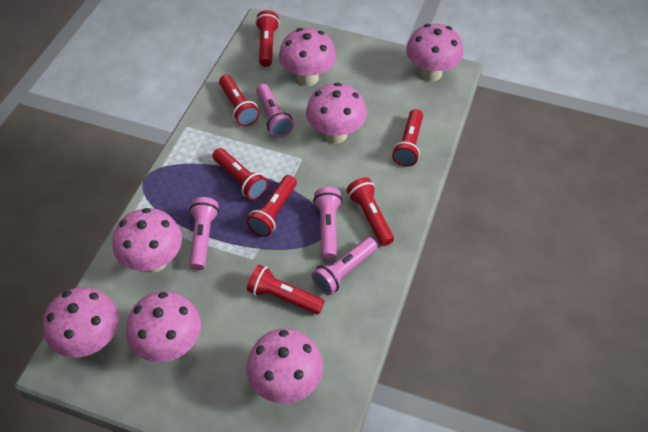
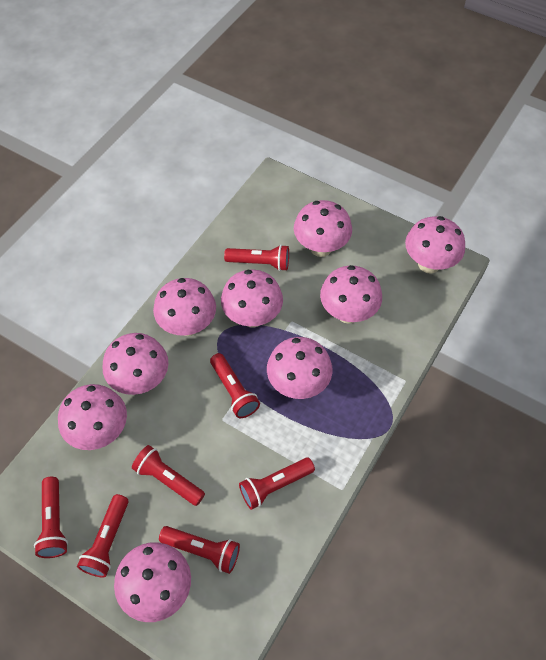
pink flashlight: 4 -> 0
pink mushroom: 7 -> 9

